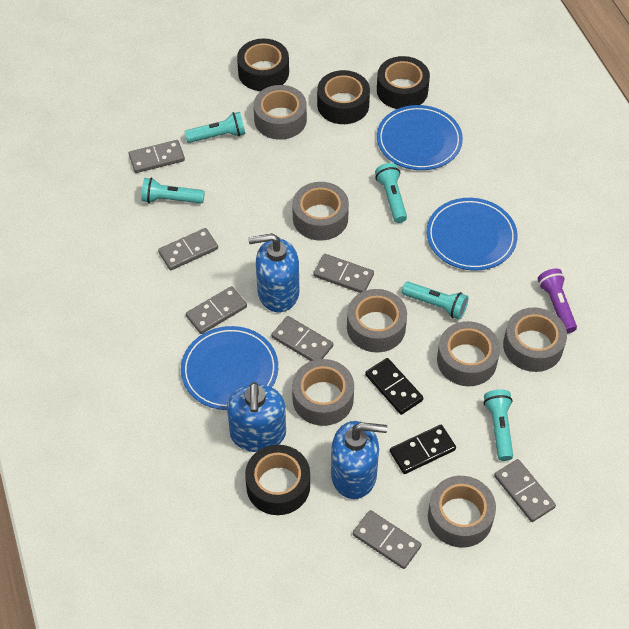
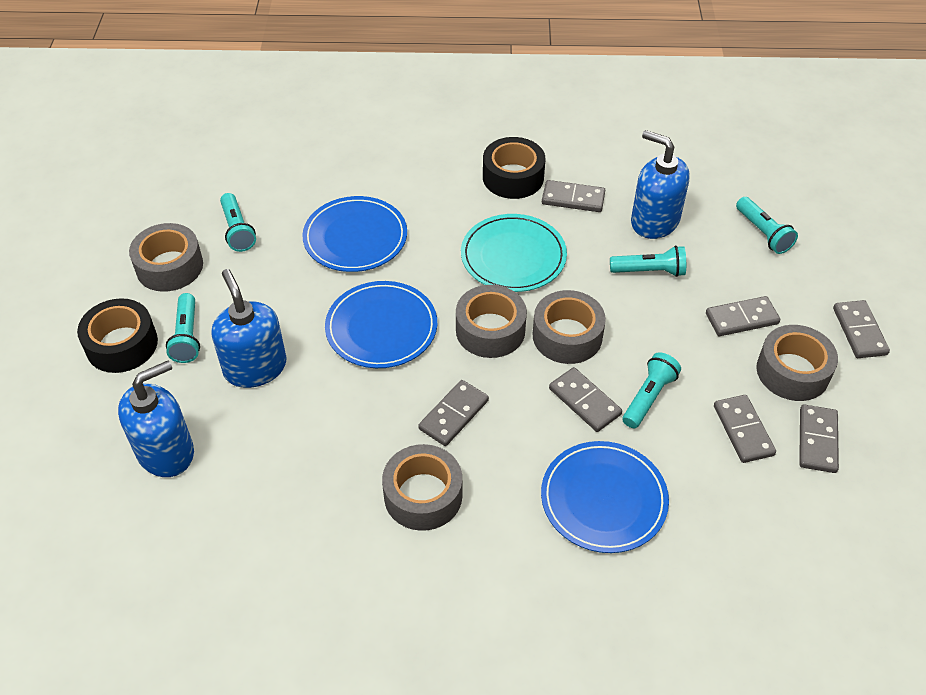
black domino: 2 -> 0
black tape: 4 -> 2
grey tape: 7 -> 5
purple flashlight: 1 -> 0
turquoise plate: 0 -> 1

